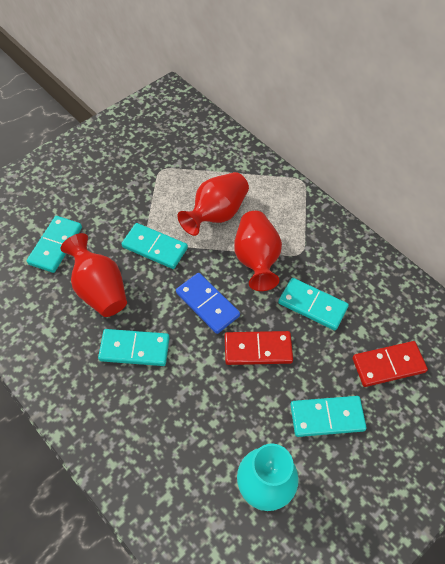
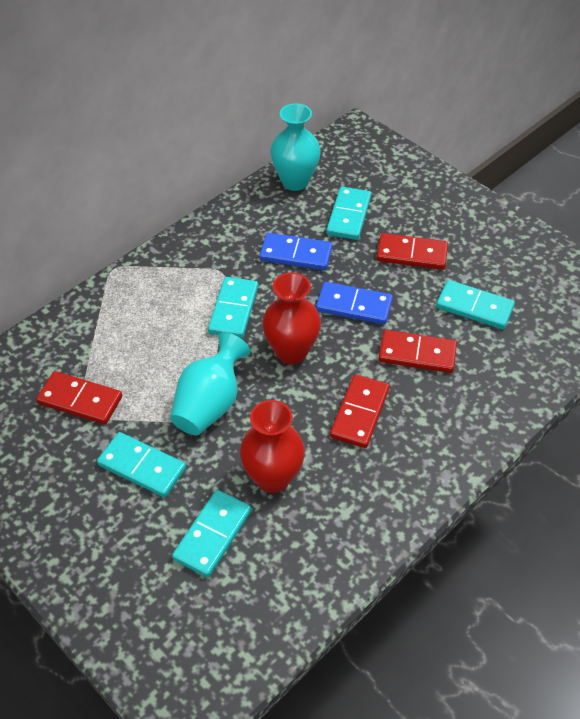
blue domino: 1 -> 2
red domino: 2 -> 4
red vase: 3 -> 2
turquoise vase: 1 -> 2

